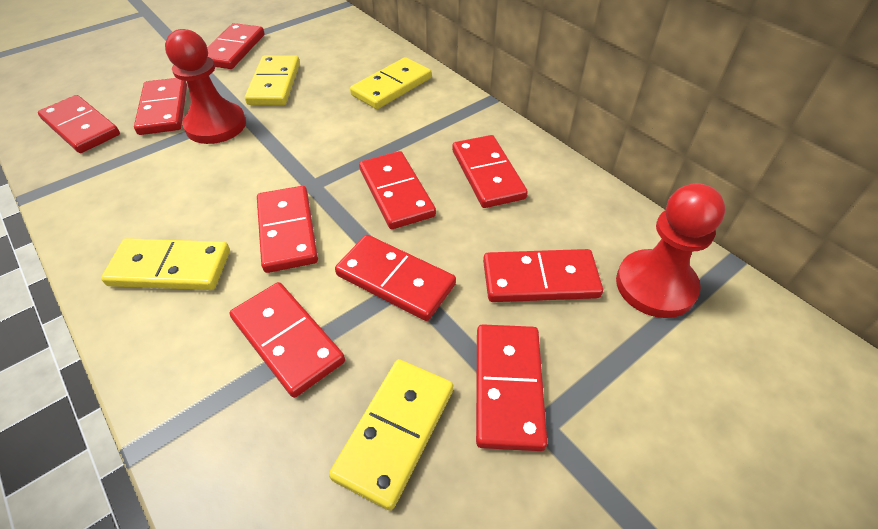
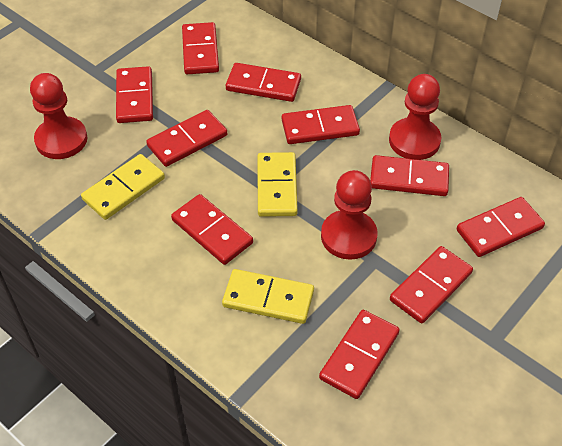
red pawn: 2 -> 3
yellow domino: 4 -> 3

